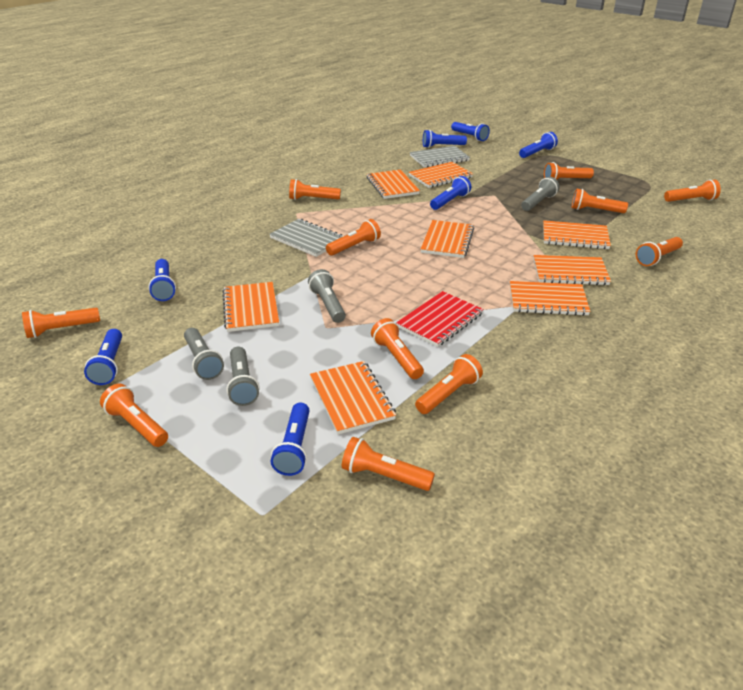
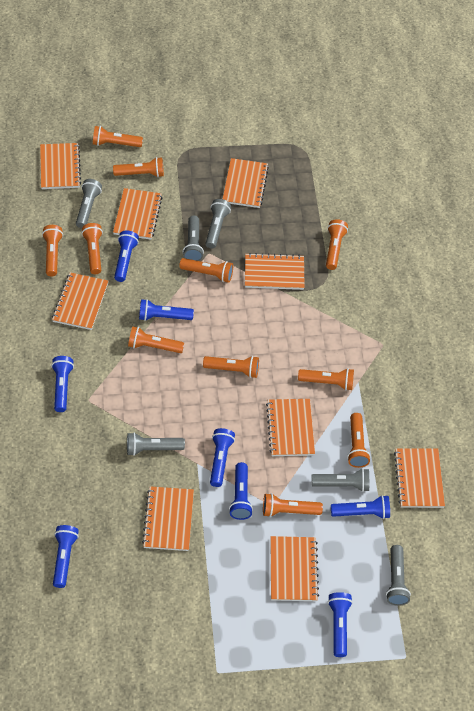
blue flashlight: 7 -> 8
grey flashlight: 4 -> 6
grey notebook: 2 -> 0
orange notebook: 8 -> 9
red notebook: 1 -> 0

